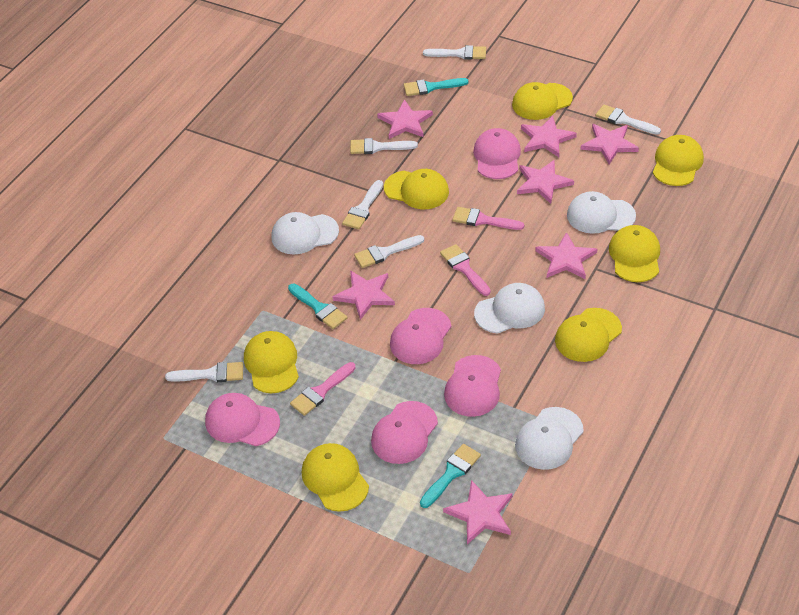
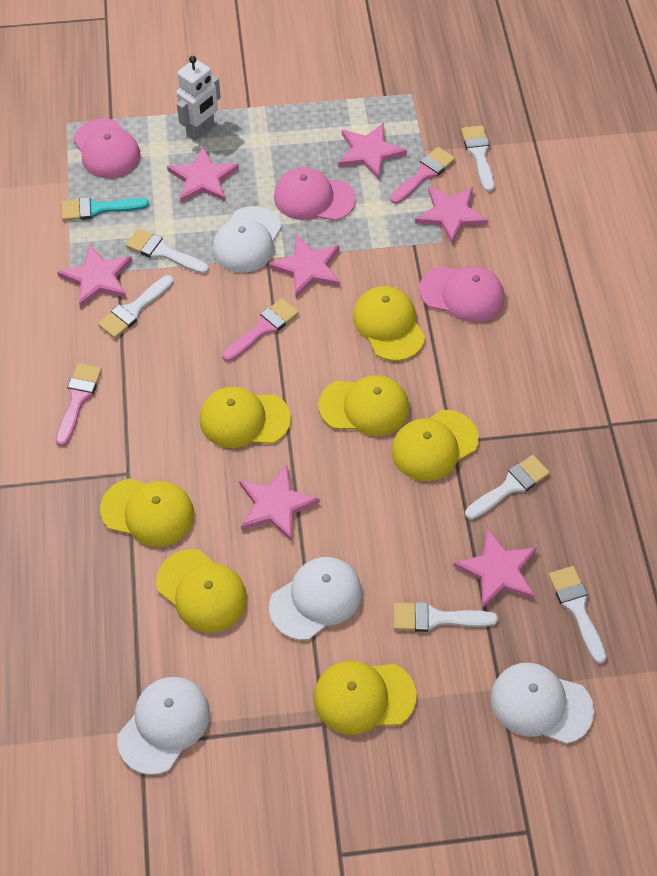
pink cap: 5 -> 3
turquoise brush: 3 -> 1
white robot: 0 -> 1

